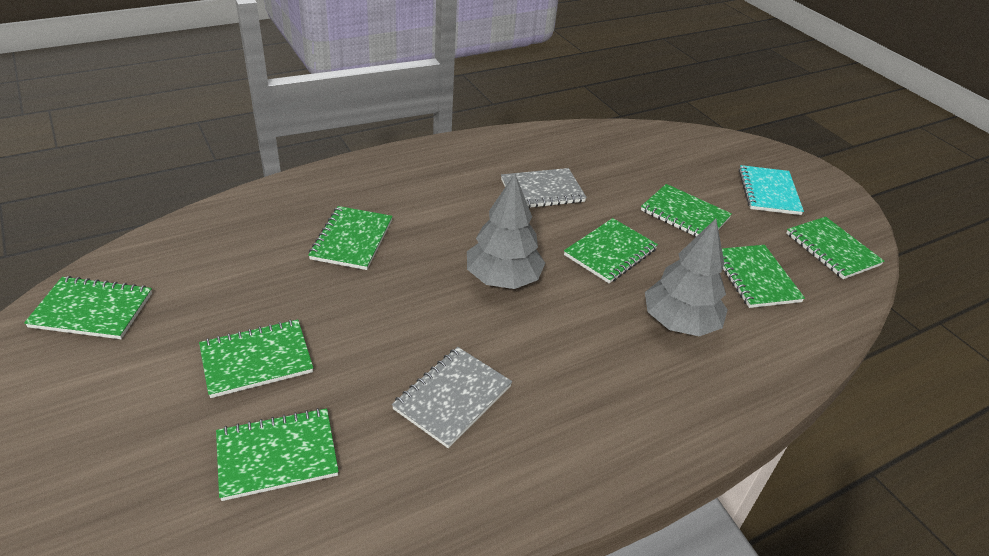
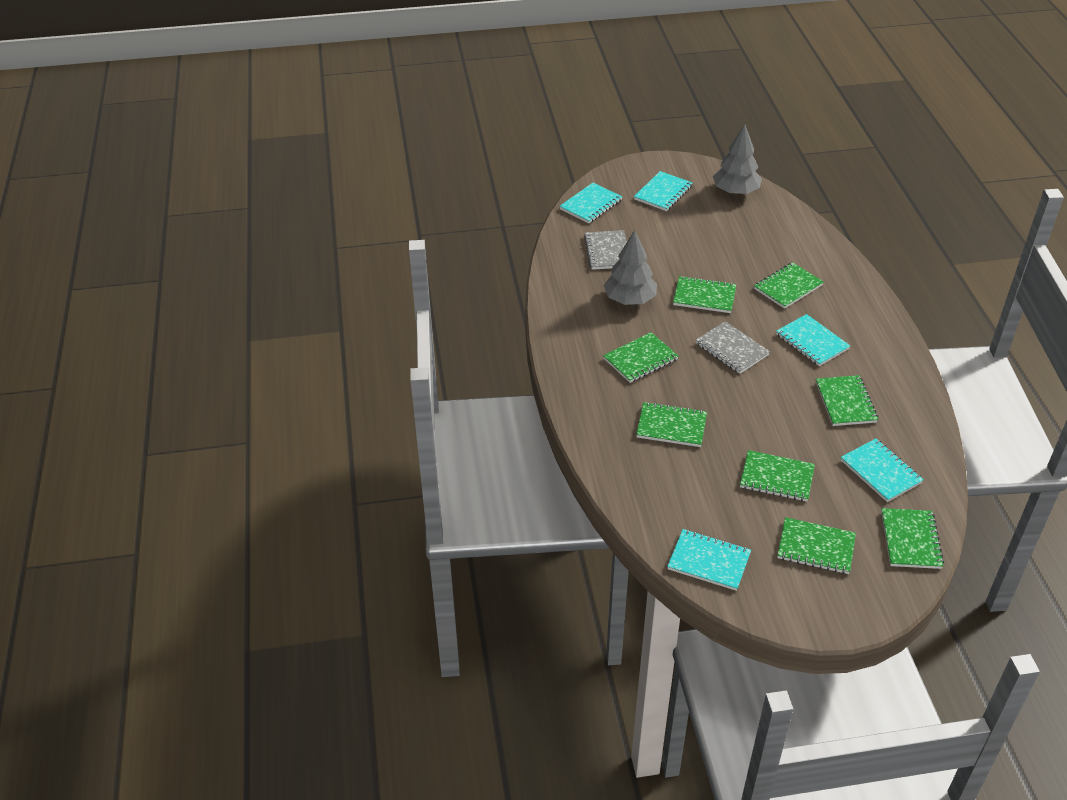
turquoise notebook: 1 -> 5

